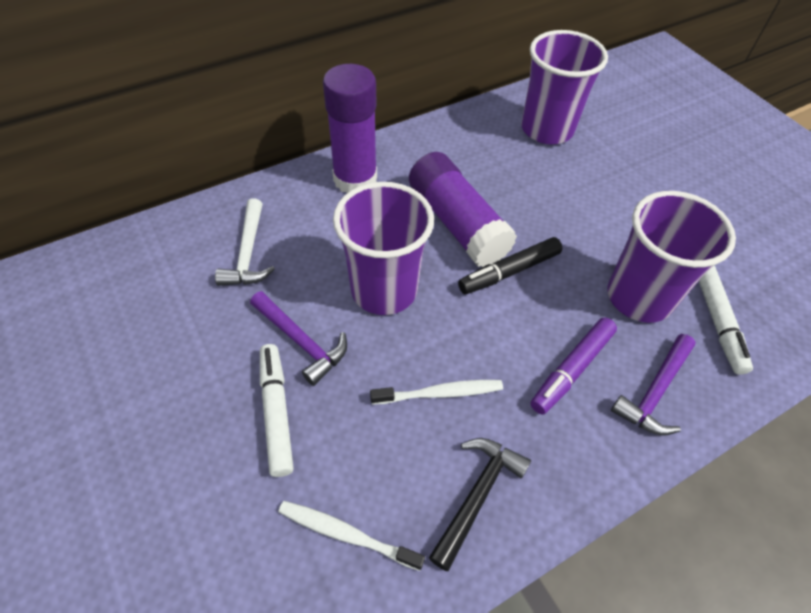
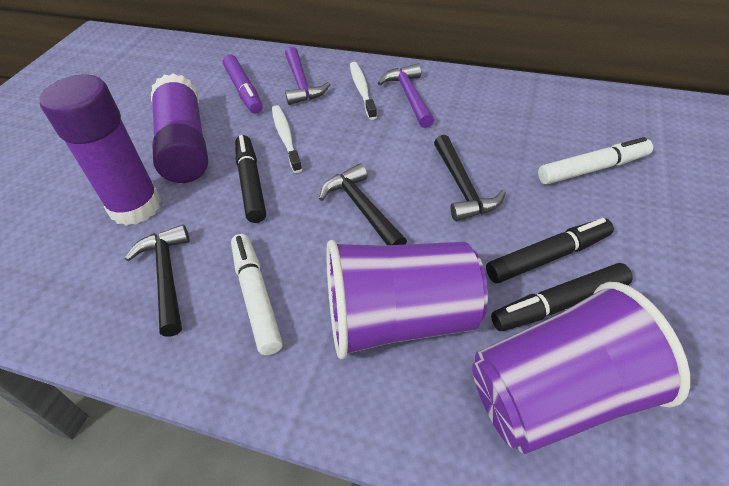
black hammer: 1 -> 3
black marker: 1 -> 3
purple cup: 3 -> 2
white hammer: 1 -> 0

